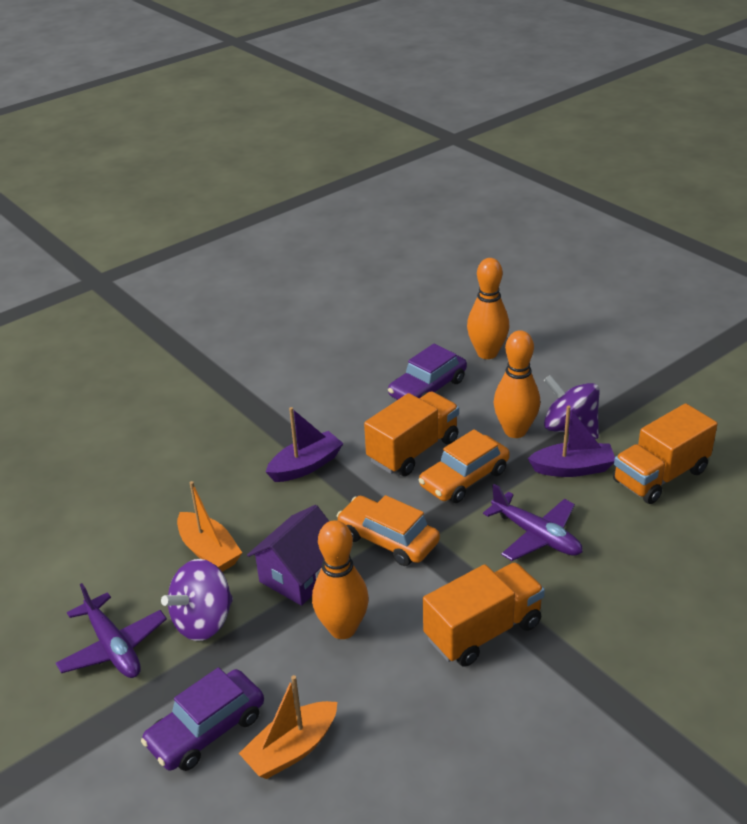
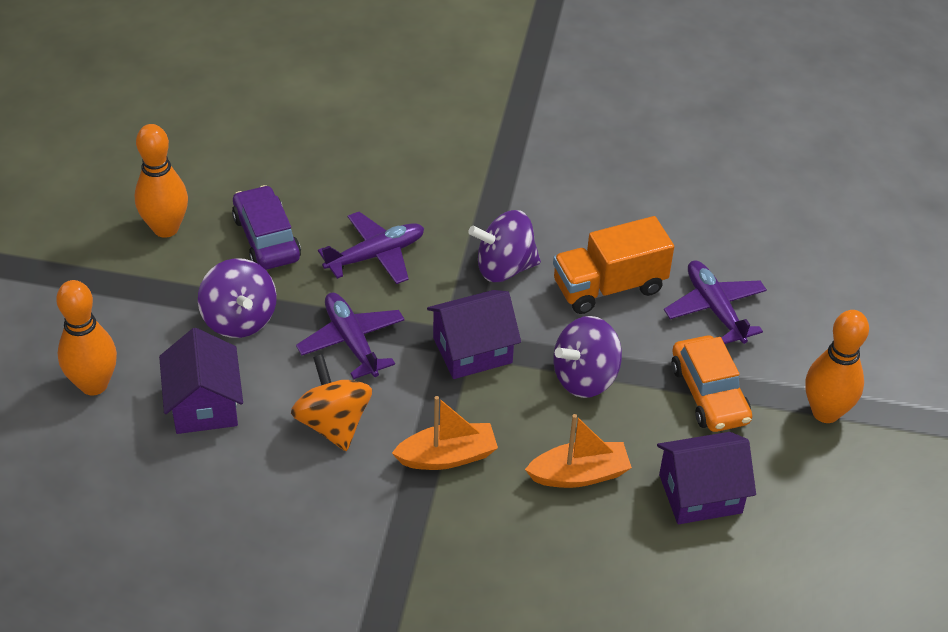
orange car: 2 -> 1
orange spinning top: 0 -> 1
orange truck: 3 -> 1
purple boat: 2 -> 0
purple car: 2 -> 1
purple house: 1 -> 3
purple plane: 2 -> 3
purple spinning top: 2 -> 3

